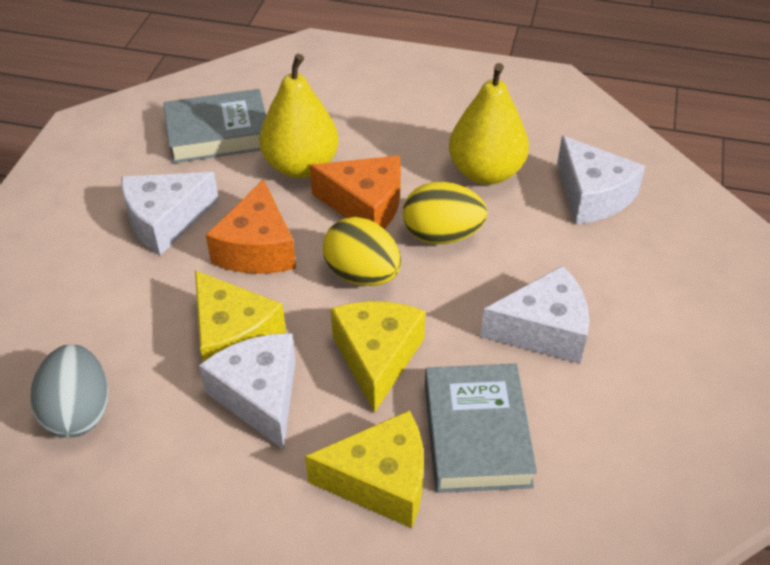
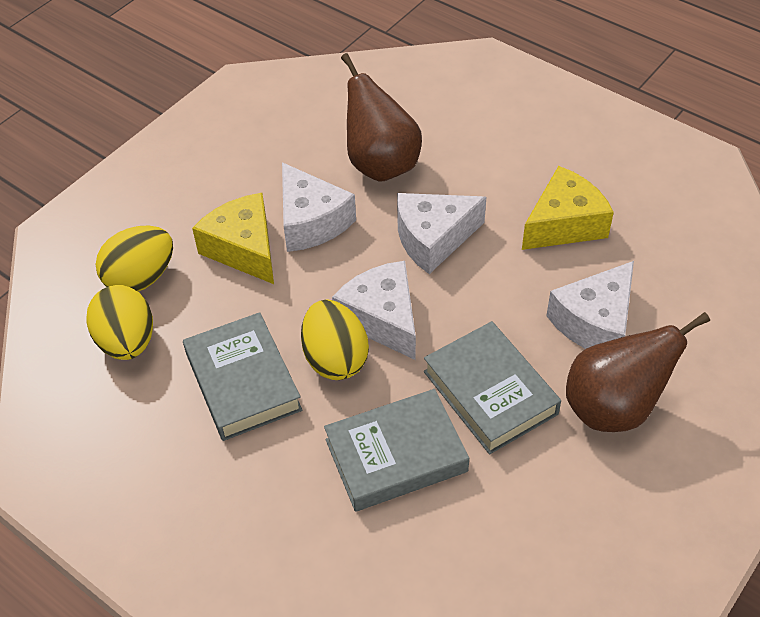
brown pear: 0 -> 2
grey book: 2 -> 3
grey egg: 1 -> 0
orange cheese: 2 -> 0
yellow cheese: 3 -> 2
yellow egg: 2 -> 3
yellow pear: 2 -> 0

